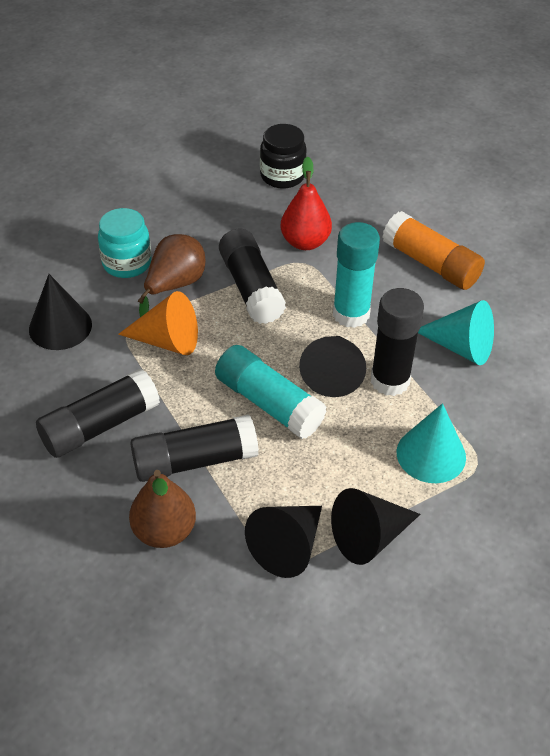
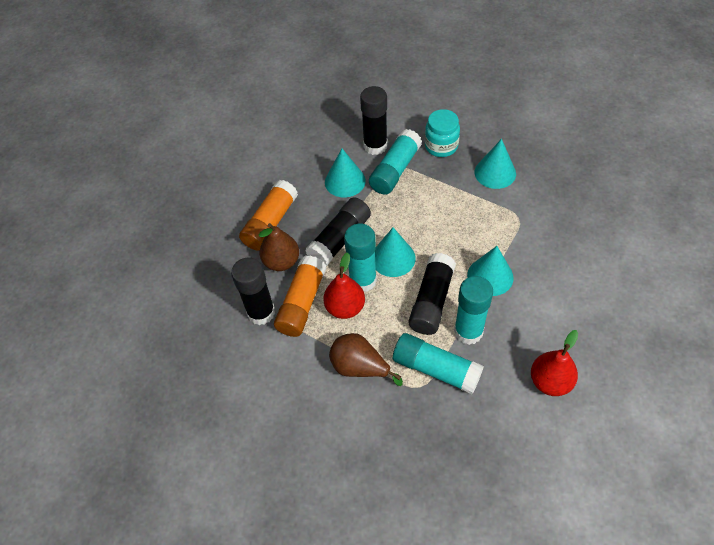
black cone: 4 -> 0
black jar: 1 -> 0
orange cone: 1 -> 0
orange glue stick: 1 -> 2
red pear: 1 -> 2
turquoise cone: 2 -> 4
turquoise glue stick: 2 -> 4

